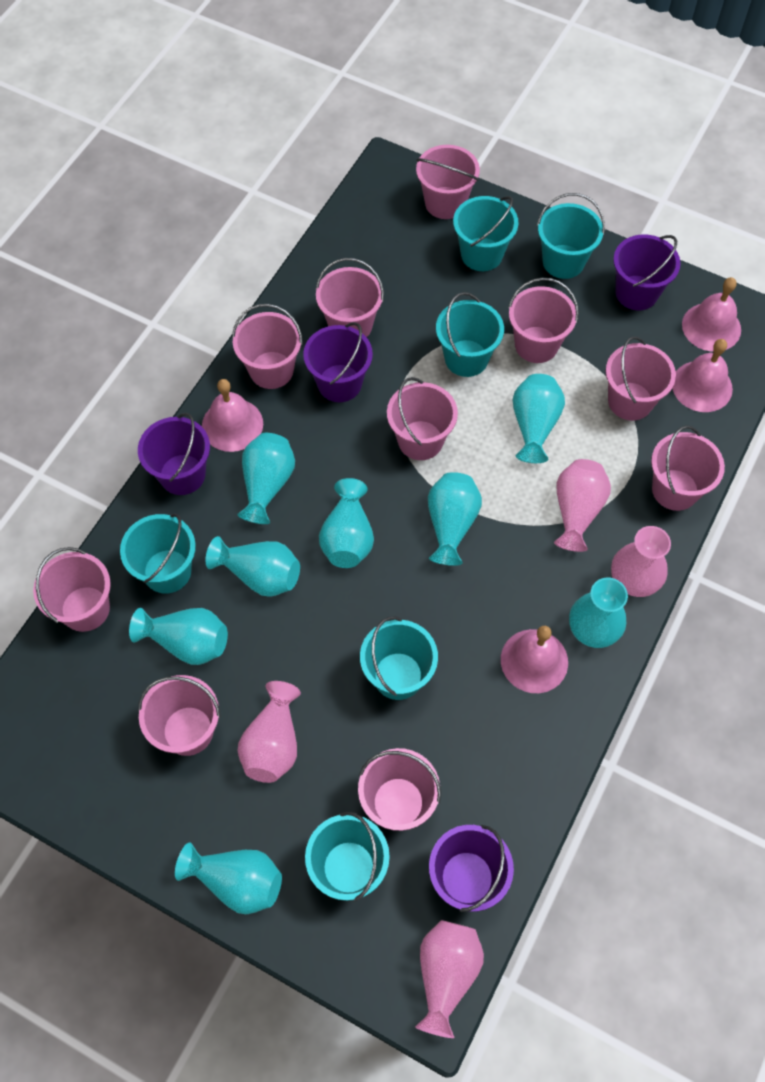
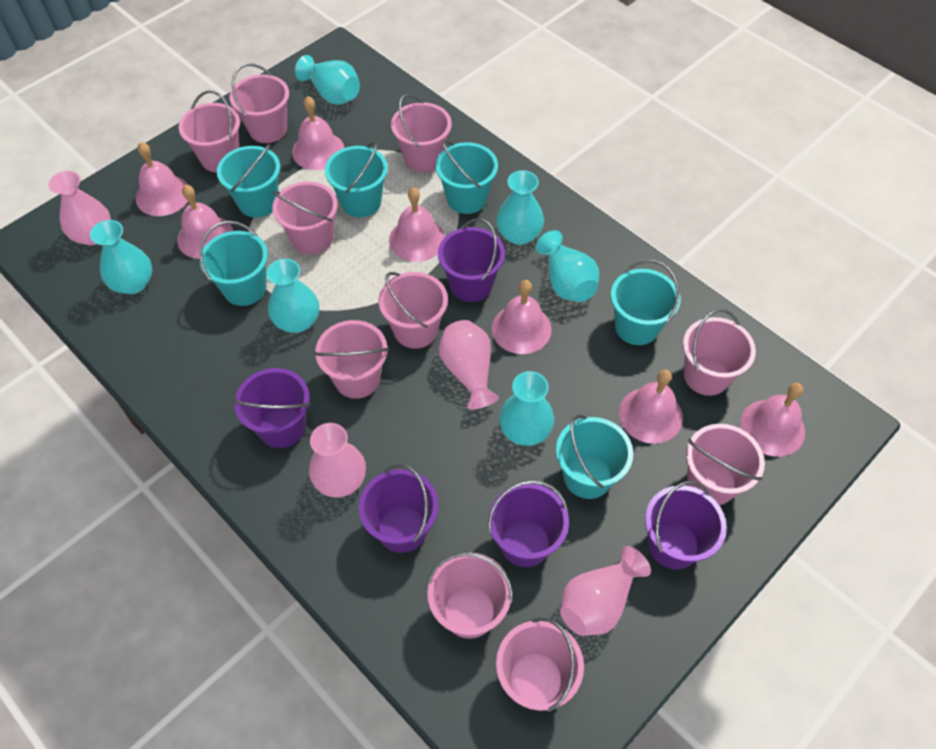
pink bell: 4 -> 7
purple bucket: 4 -> 5
turquoise vase: 8 -> 6

